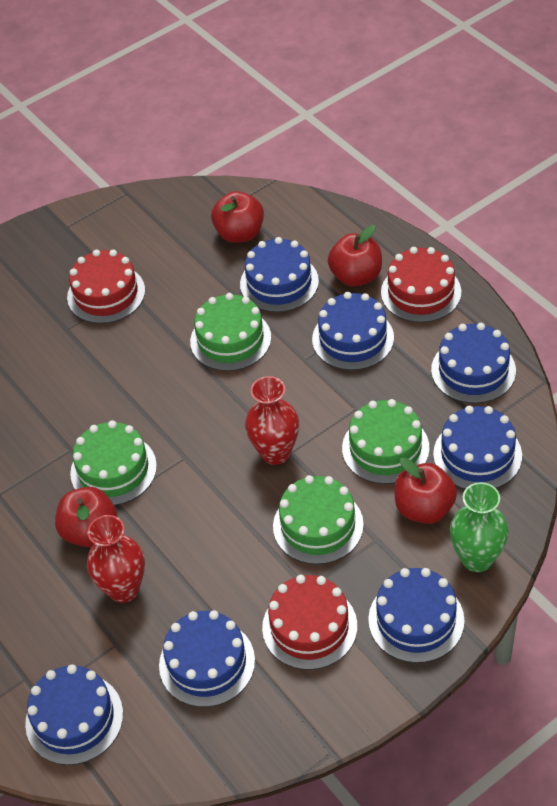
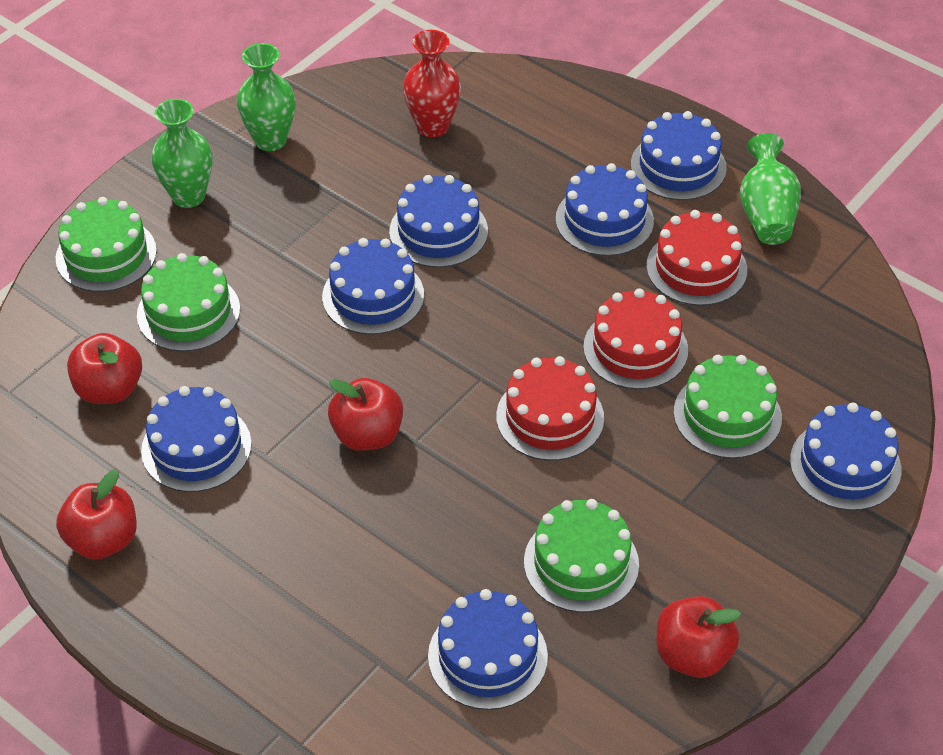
green vase: 1 -> 3
red vase: 2 -> 1

